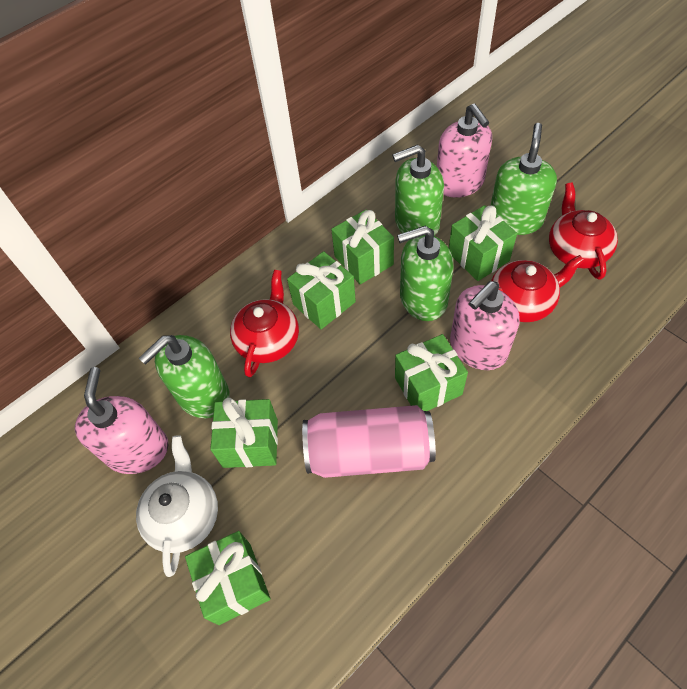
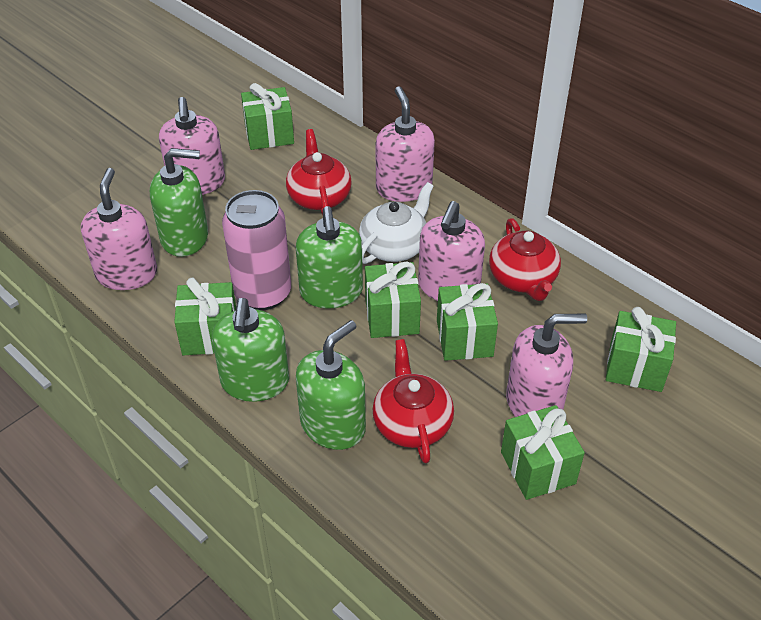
pink soap dispenser: 3 -> 5

